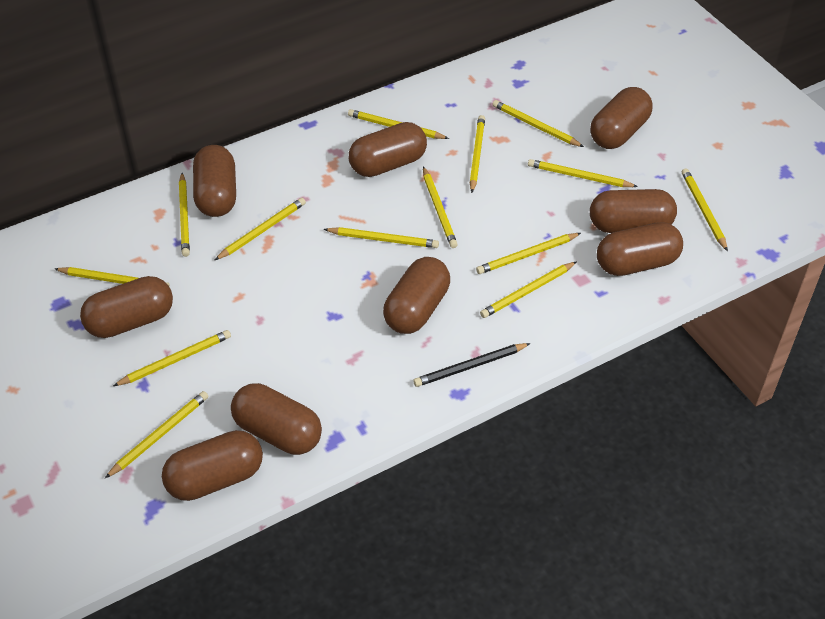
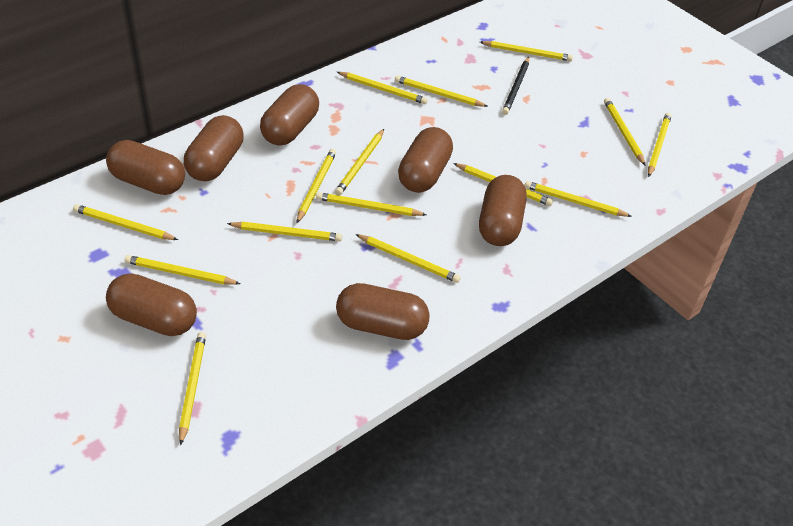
brown capsule: 9 -> 7
yellow pencil: 14 -> 15

